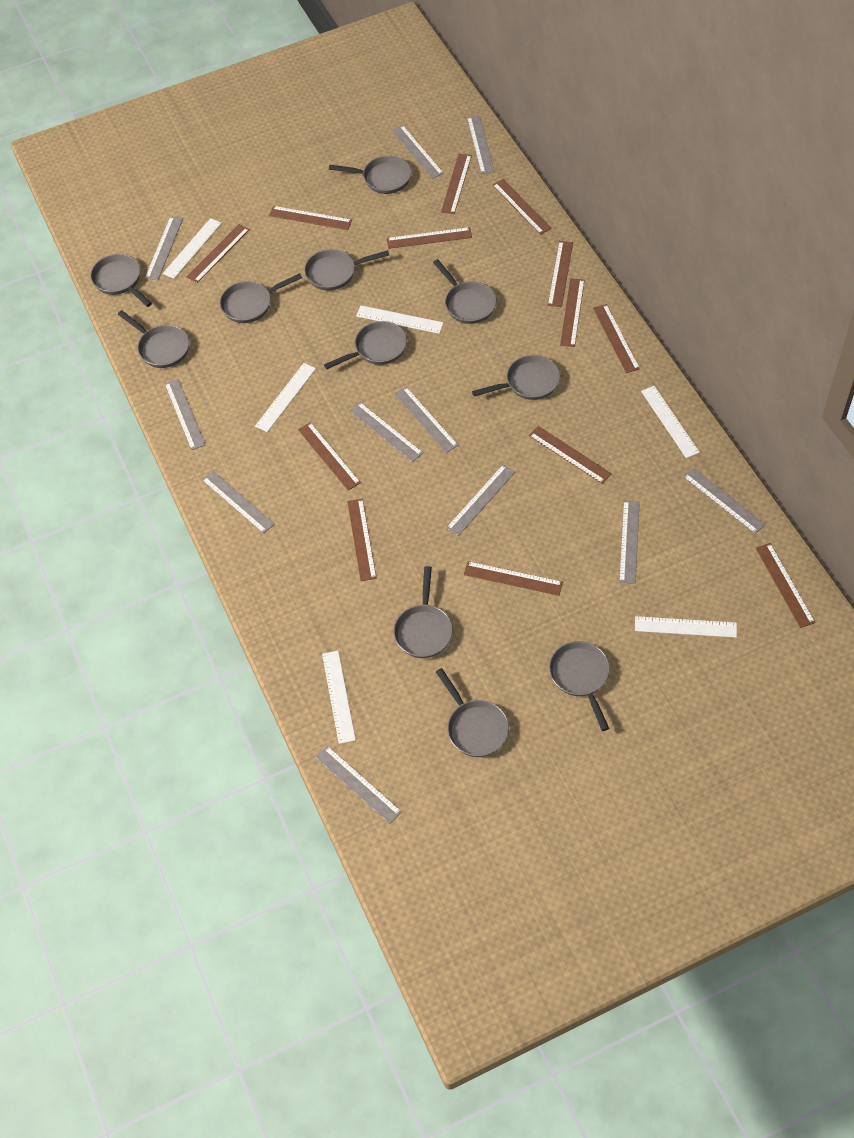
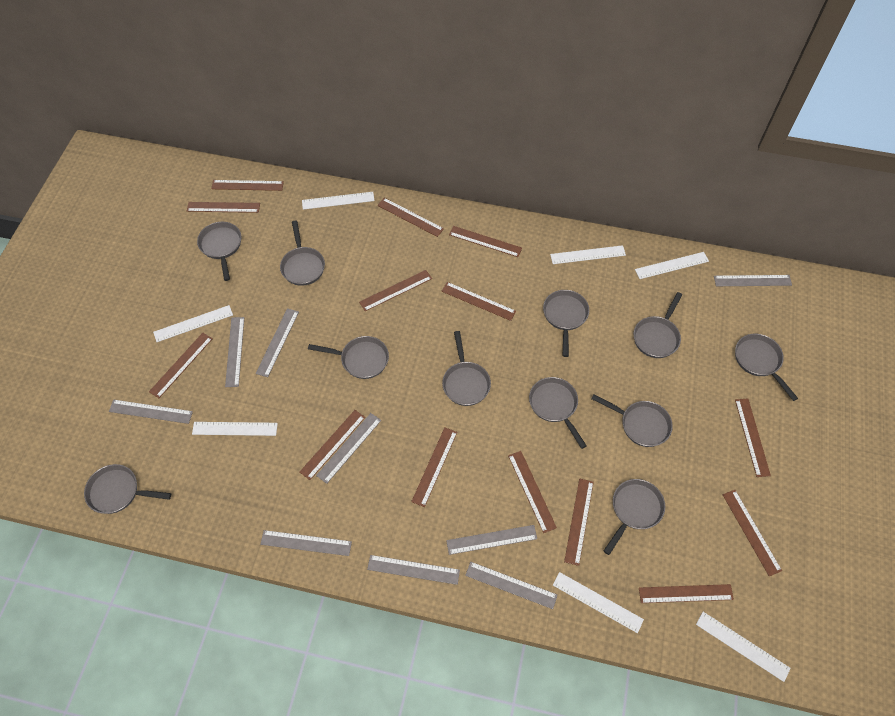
brown ruler: 13 -> 14
grey ruler: 11 -> 9
white ruler: 6 -> 7

